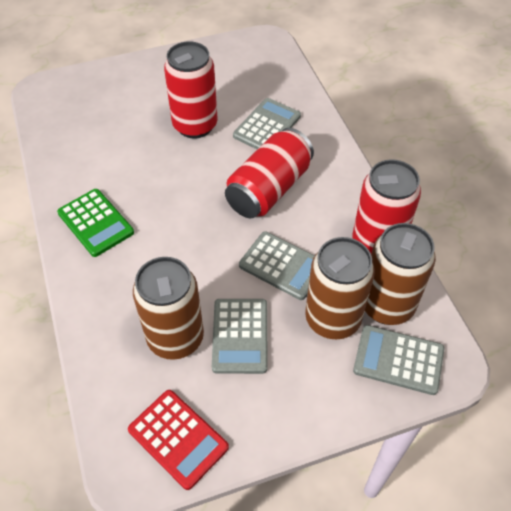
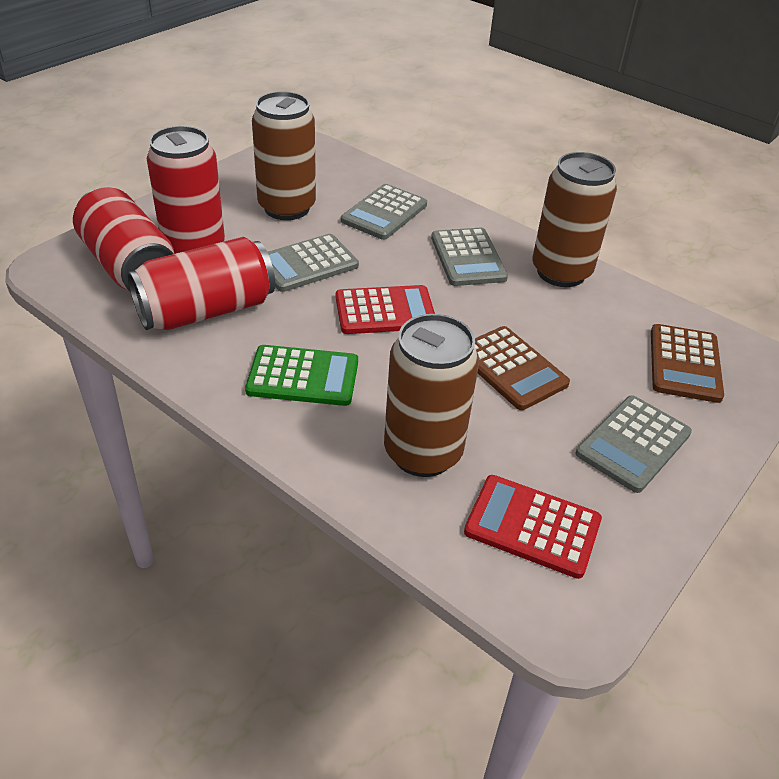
brown calculator: 0 -> 2
red calculator: 1 -> 2

